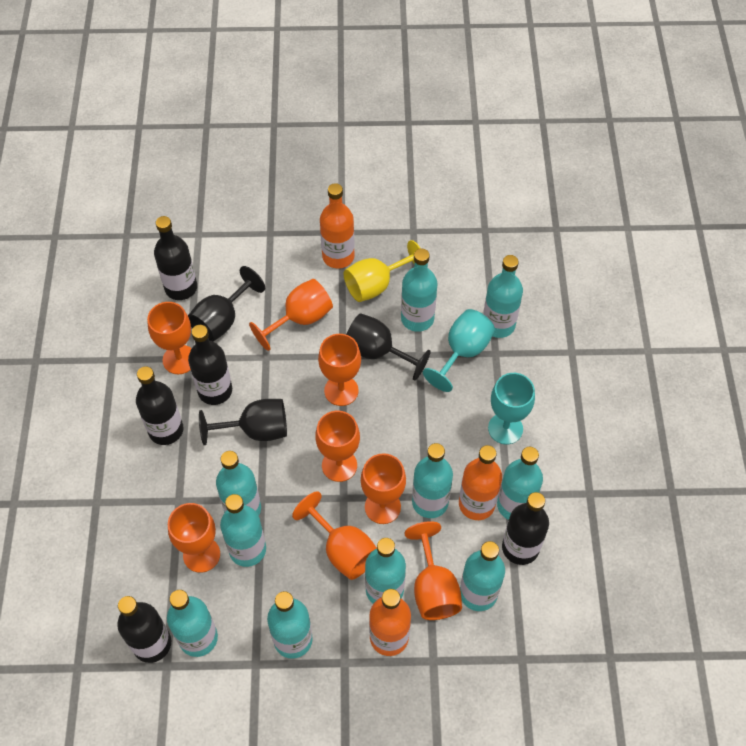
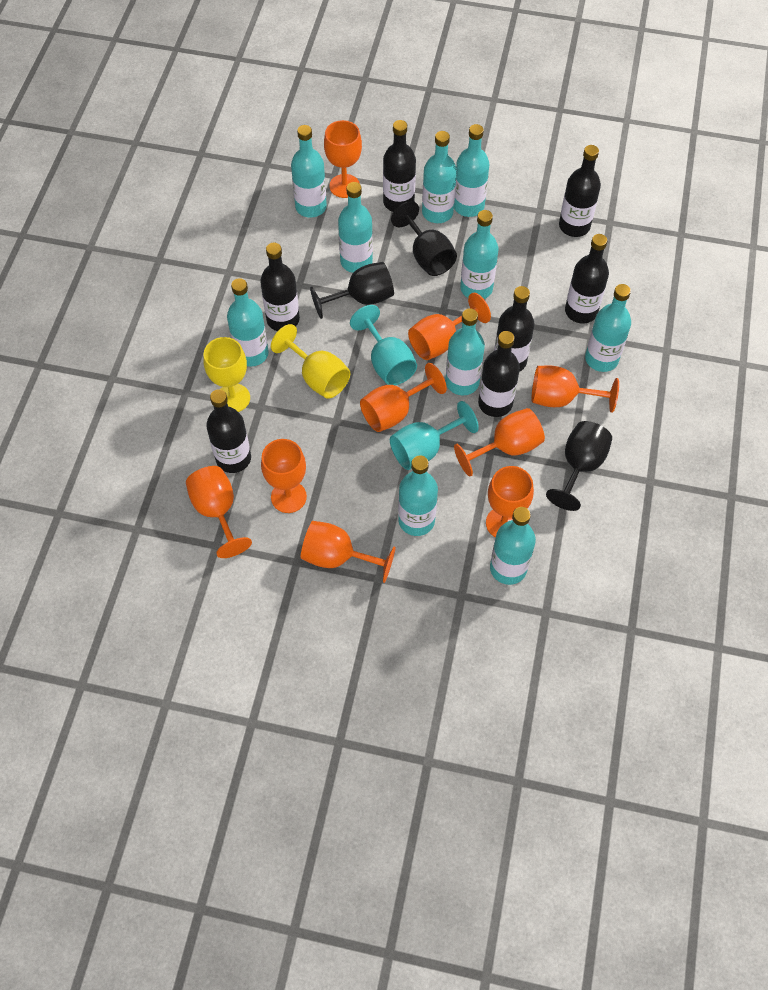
black bottle: 5 -> 7
orange bottle: 3 -> 0
orange goblet: 8 -> 9
yellow goblet: 1 -> 2

